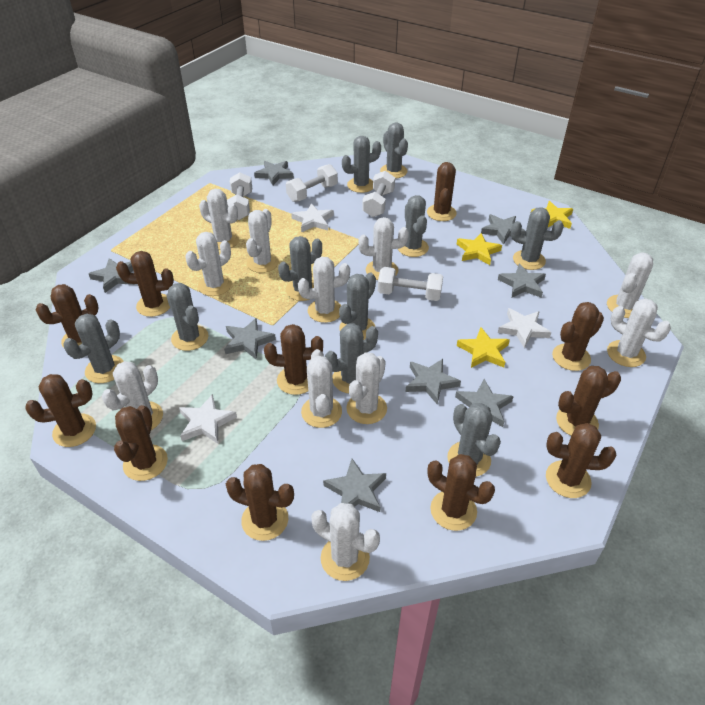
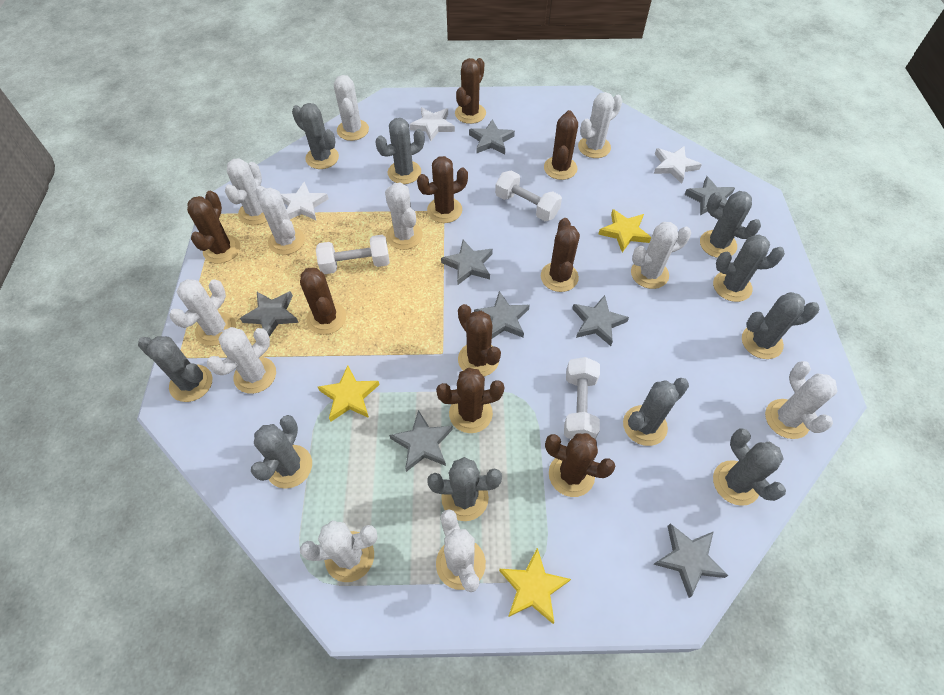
brown cactus: 11 -> 9
white dumbbell: 4 -> 3

